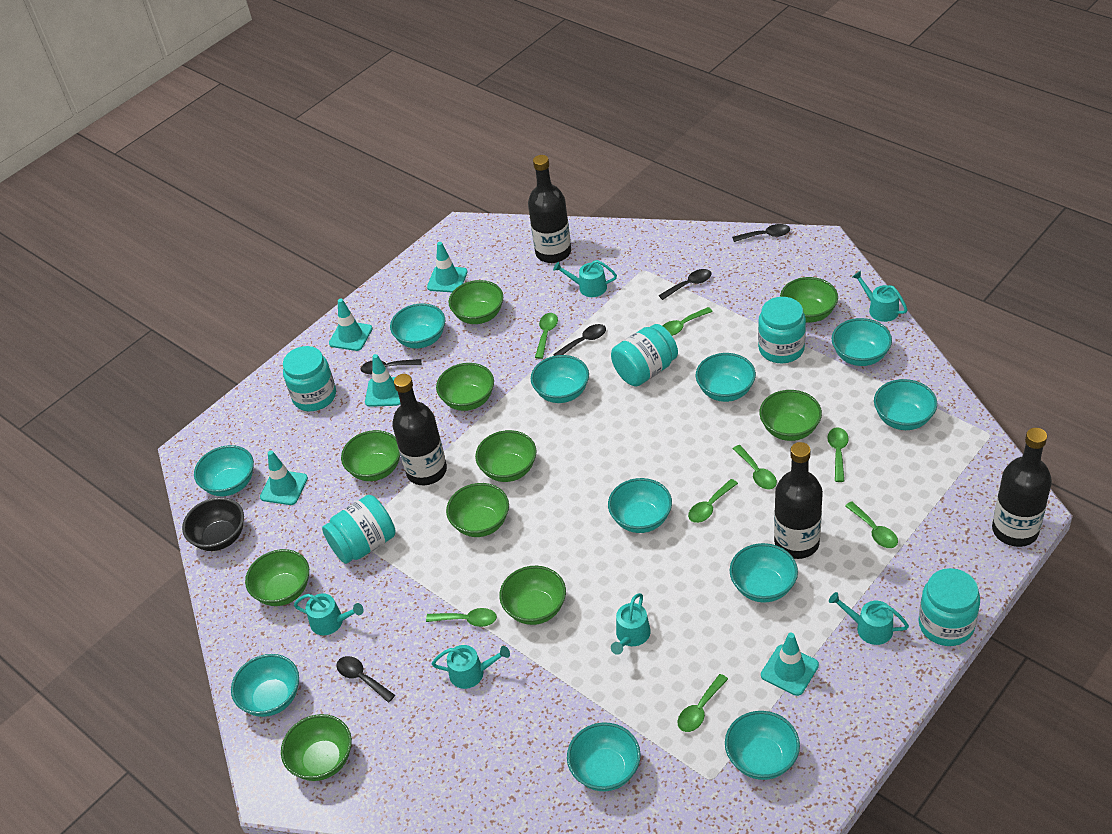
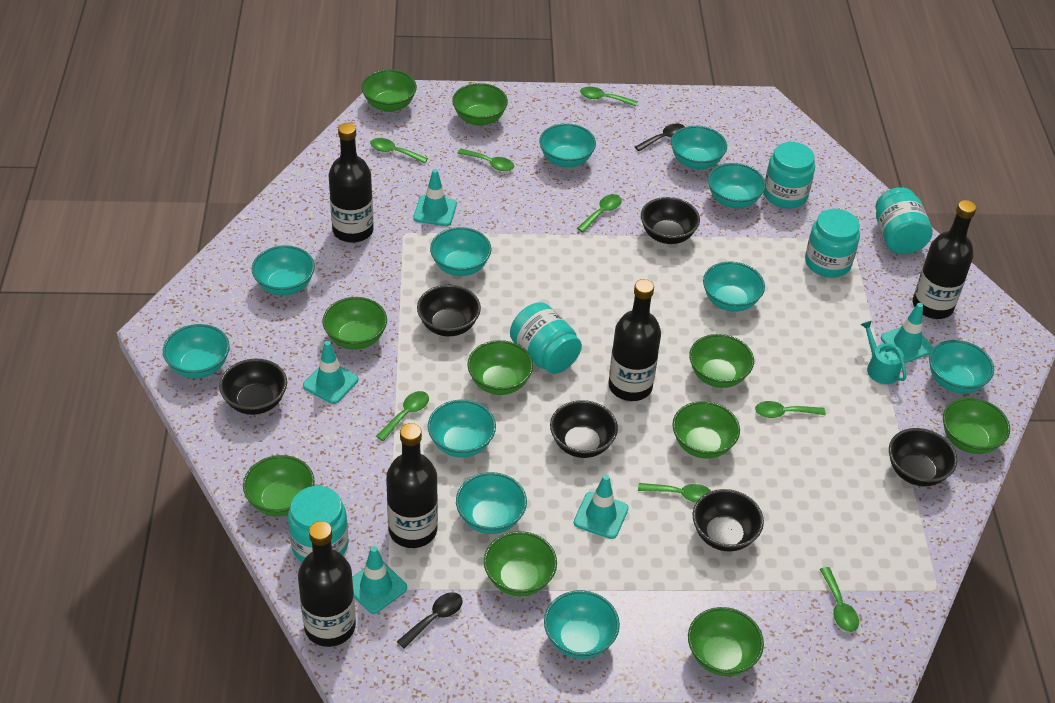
black bottle: 4 -> 5
black bowl: 1 -> 6
black spoon: 5 -> 2
turquoise watering can: 6 -> 1

